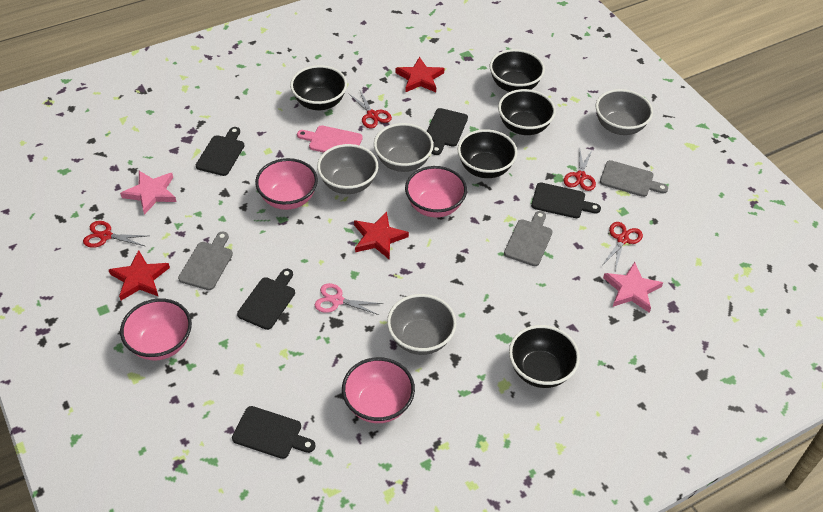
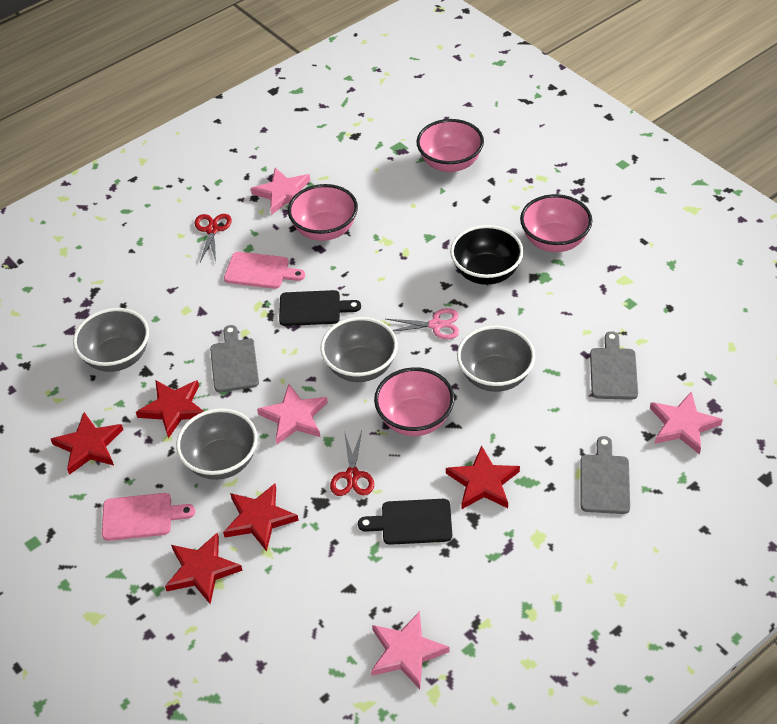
black bowl: 5 -> 1
black cutting board: 5 -> 2
pink cutting board: 1 -> 2
pink star: 2 -> 4
red scissors: 4 -> 2
red star: 3 -> 5

